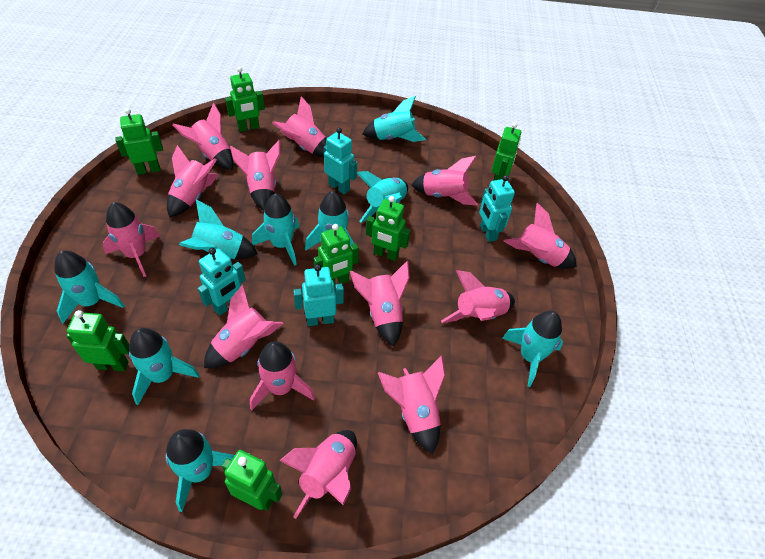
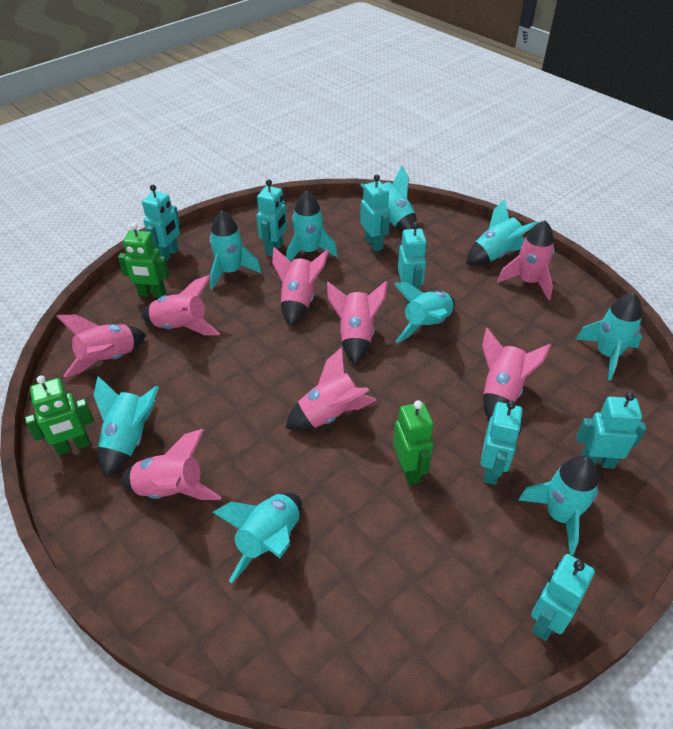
green robot: 7 -> 3
pink rocket: 13 -> 8
turquoise robot: 4 -> 7

